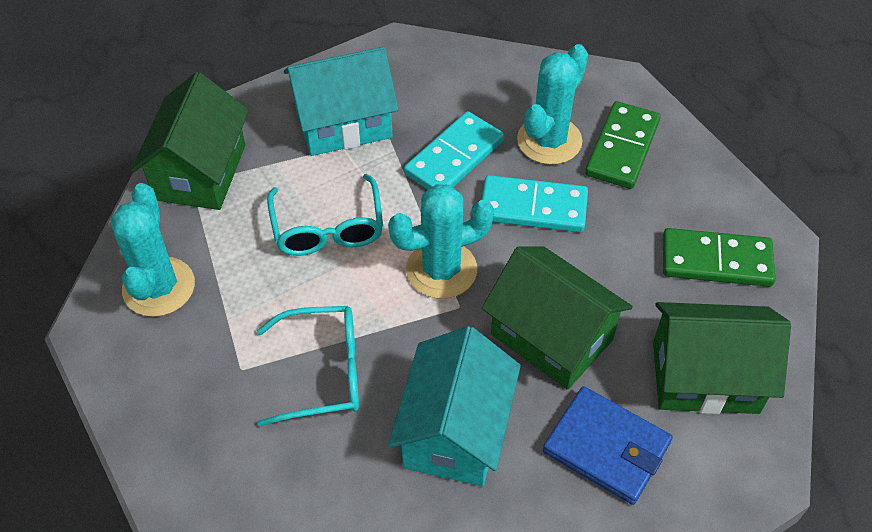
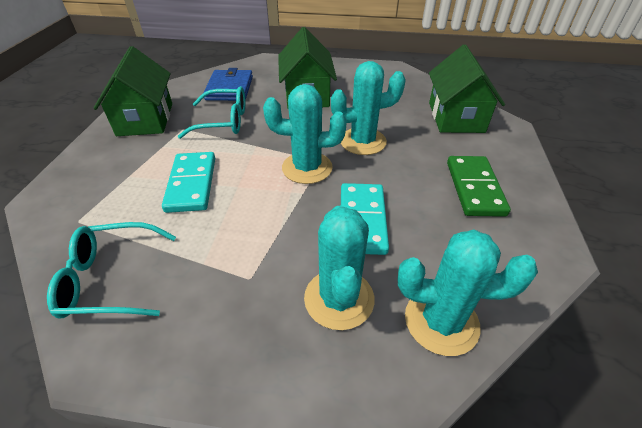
green domino: 2 -> 1
turquoise cactus: 3 -> 4
turquoise house: 2 -> 0

